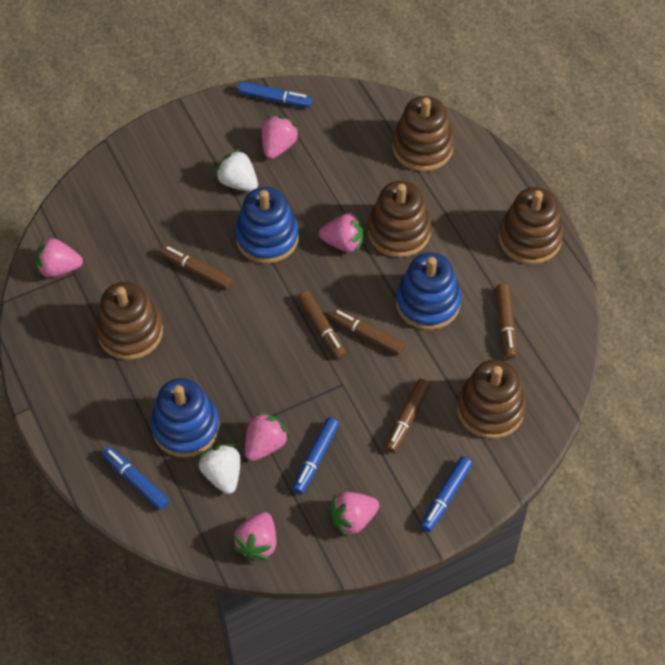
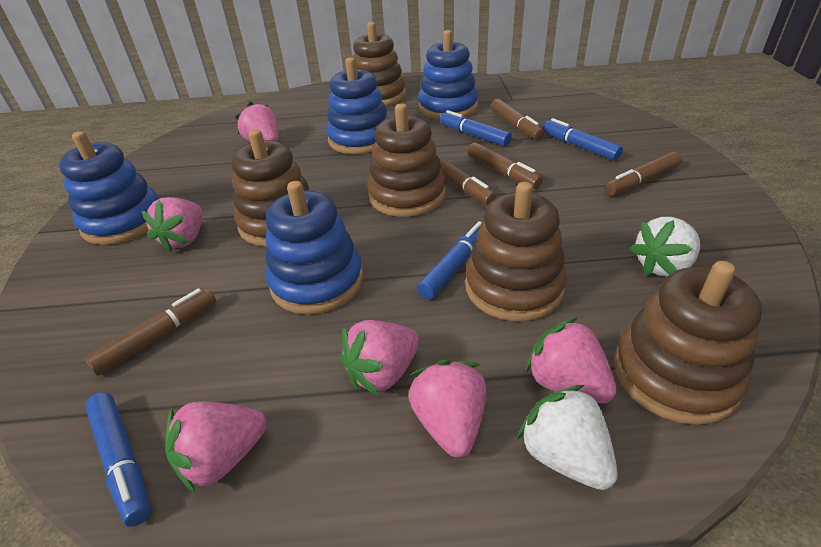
blue stacking toy: 3 -> 4

